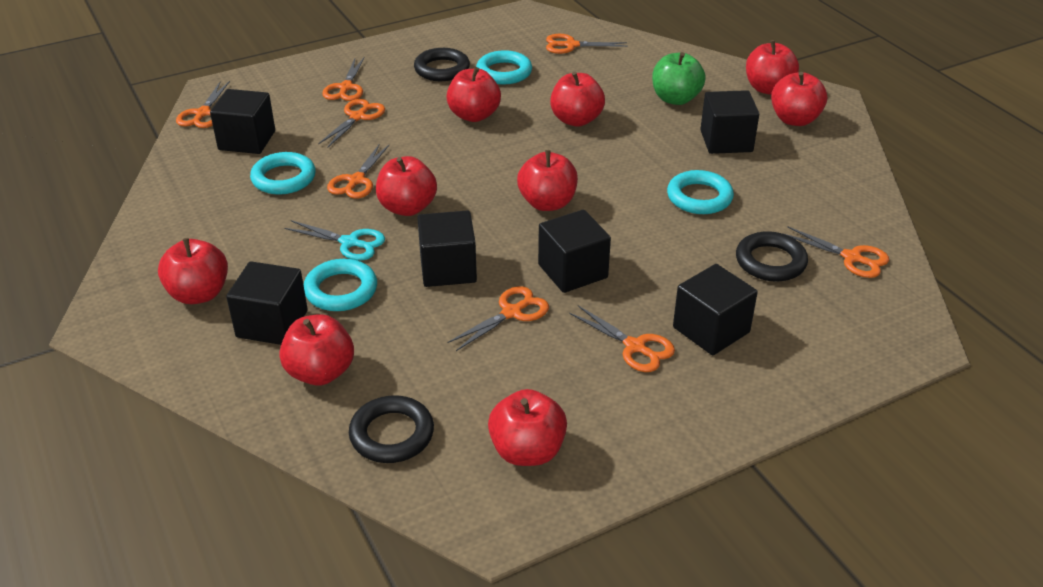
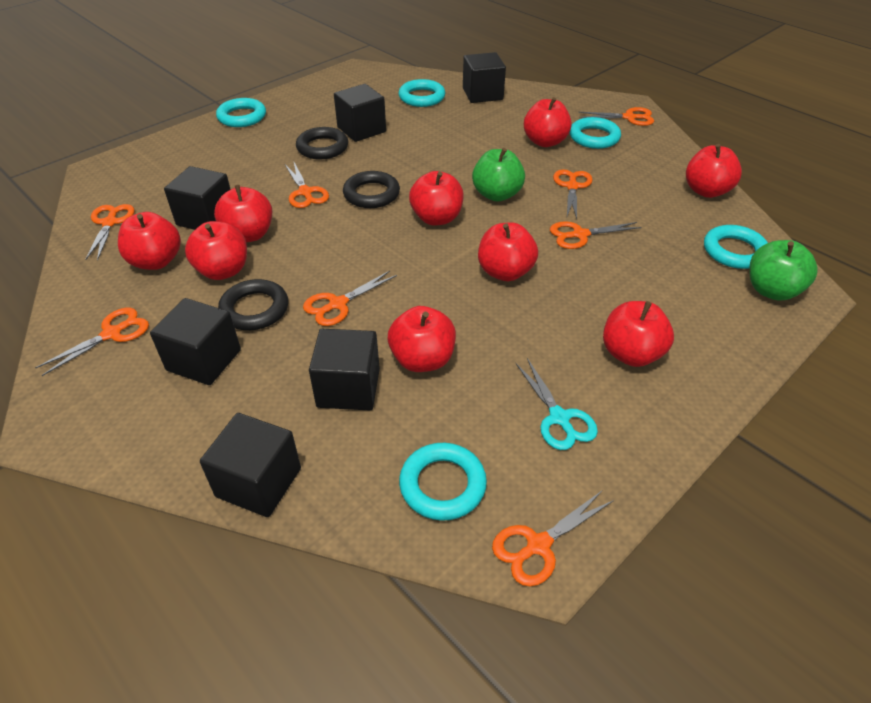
green apple: 1 -> 2
turquoise ring: 4 -> 5

